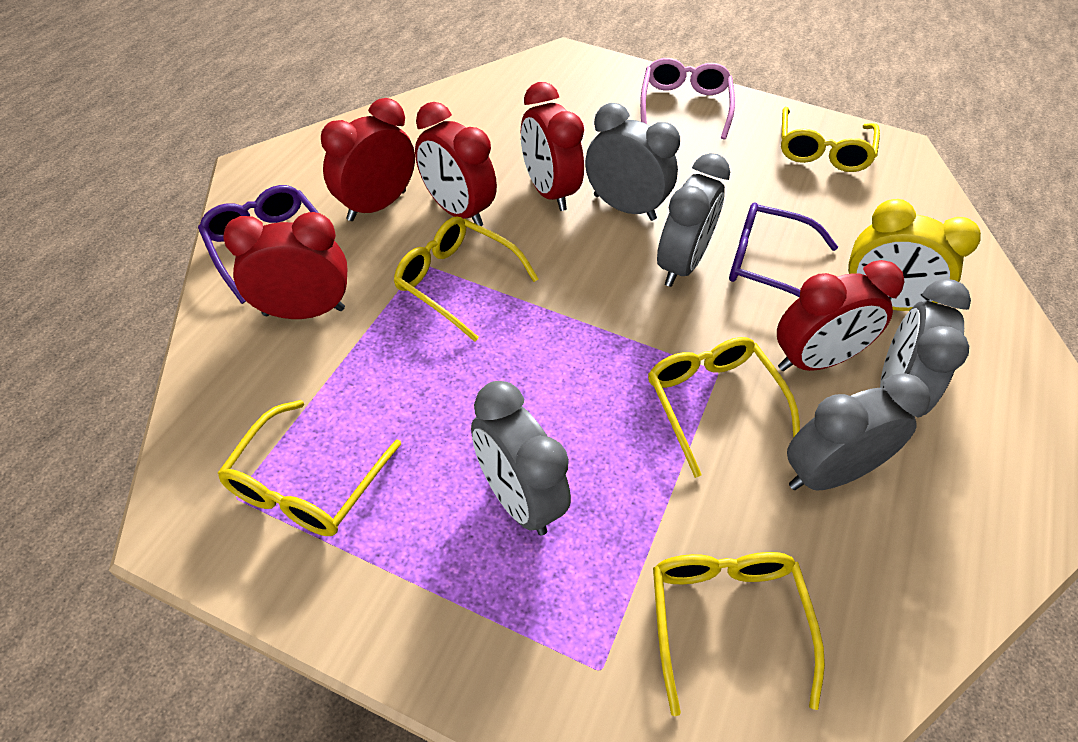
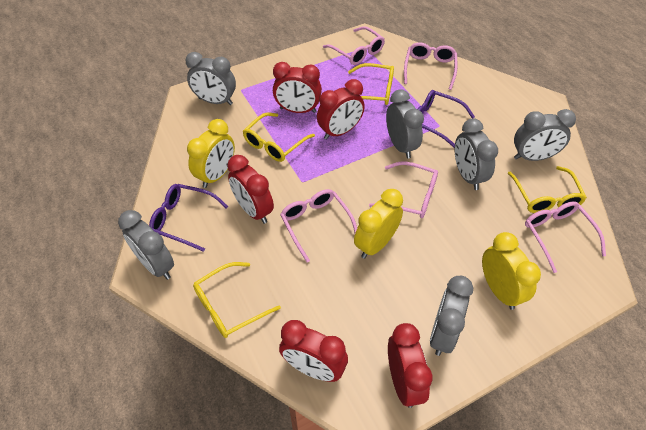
grey clock: 5 -> 6
pink glasses: 1 -> 5
yellow clock: 1 -> 3
yellow glasses: 5 -> 4

